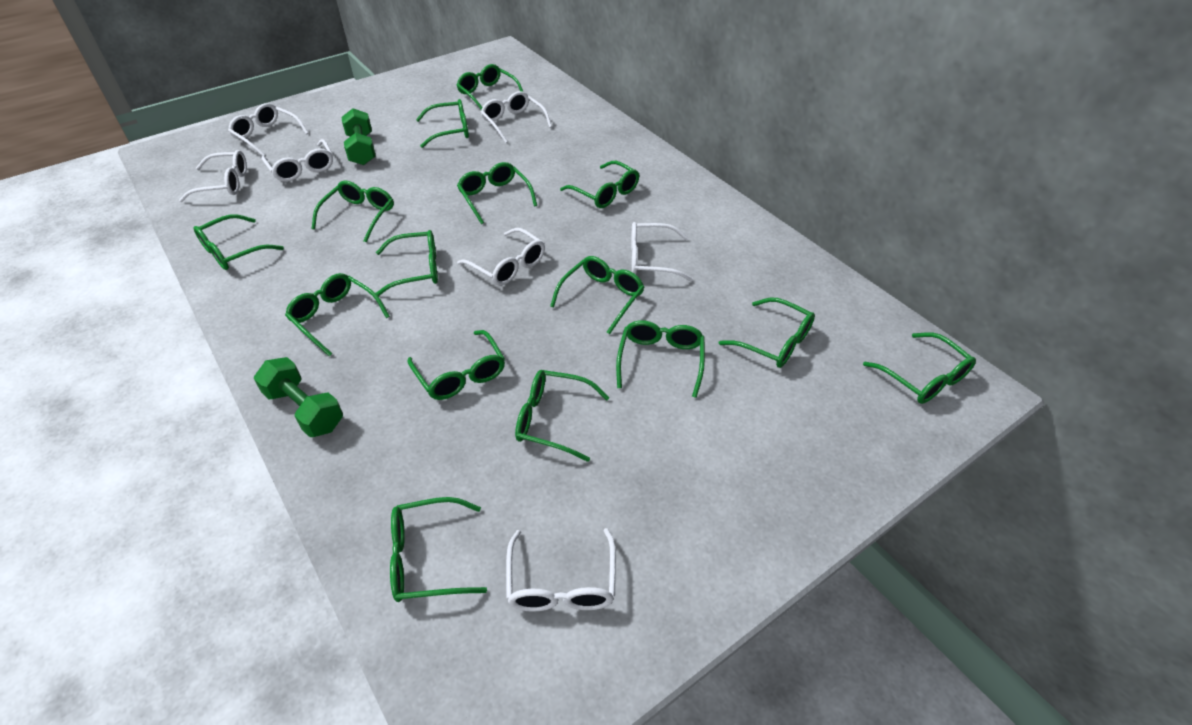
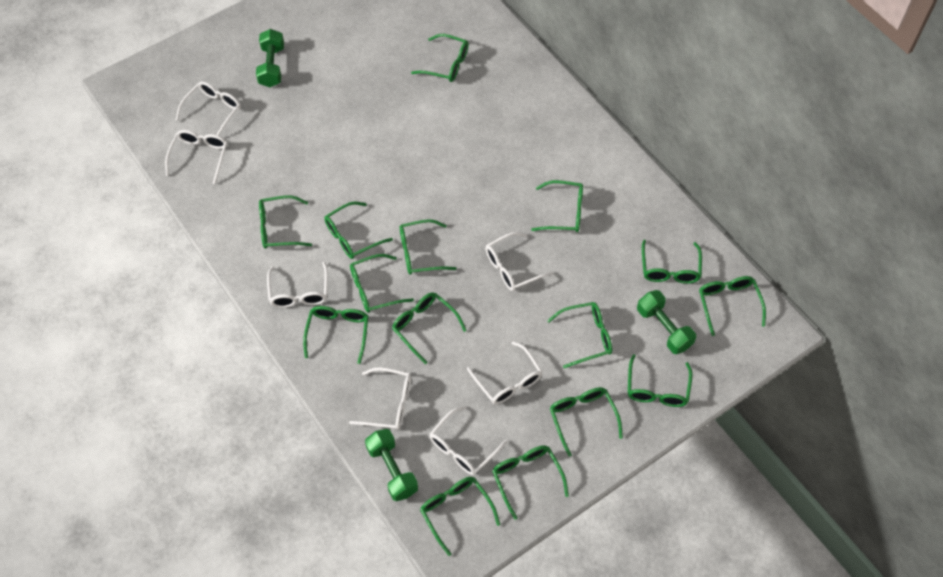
green dumbbell: 2 -> 3

